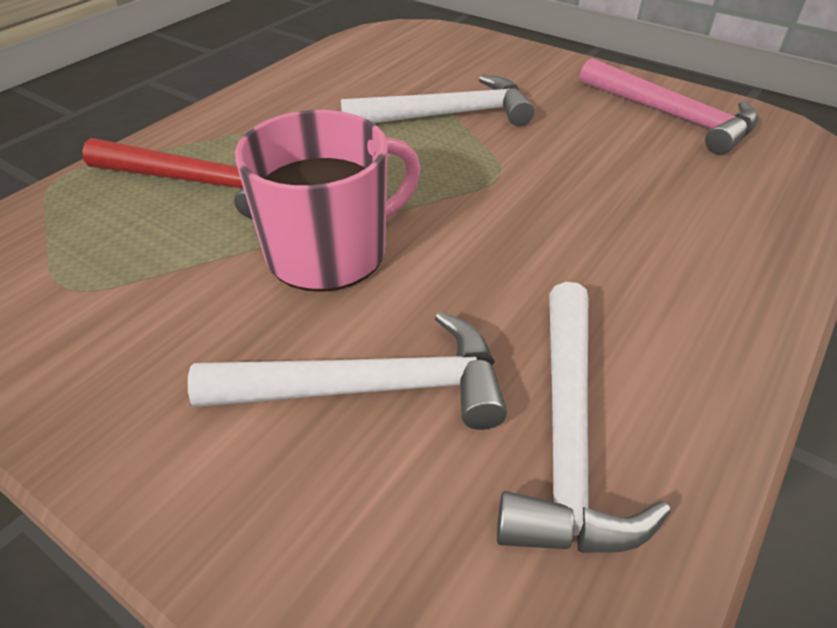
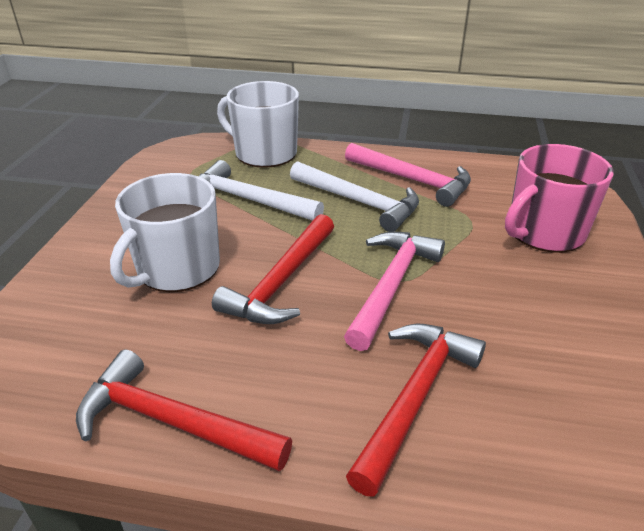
pink hammer: 1 -> 2
red hammer: 1 -> 3
white hammer: 3 -> 2
white mug: 0 -> 2

